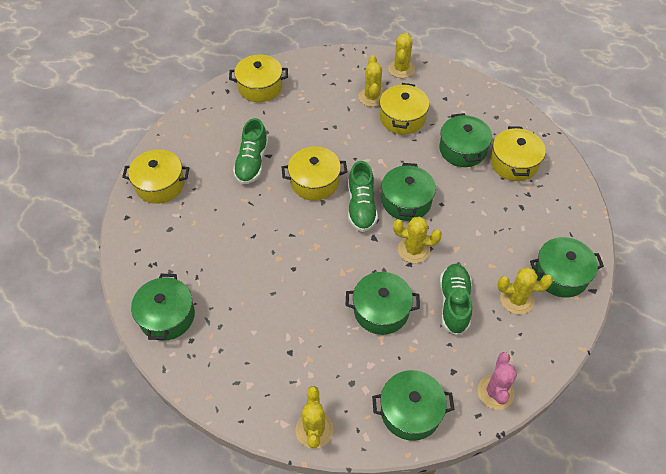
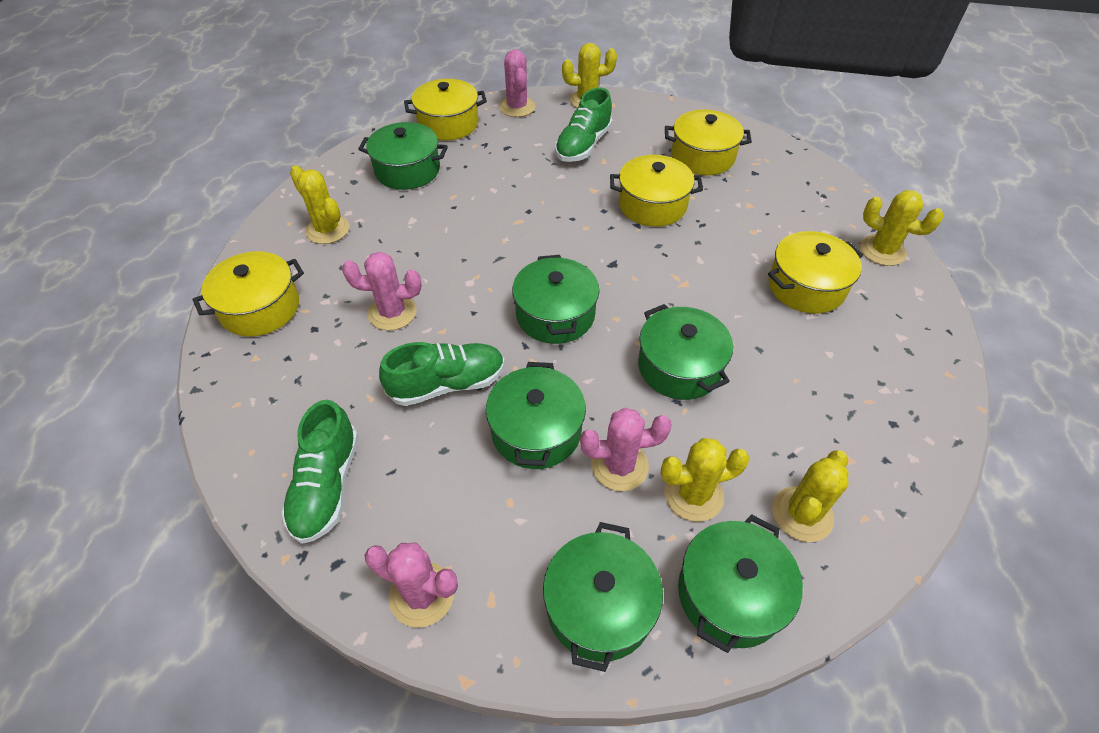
pink cactus: 1 -> 4

